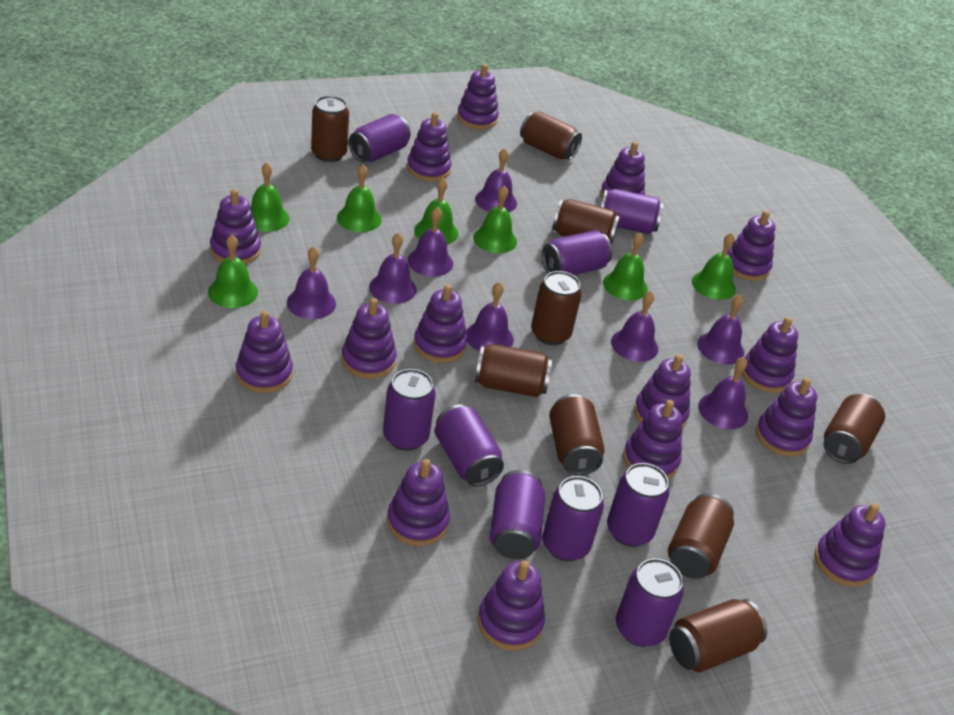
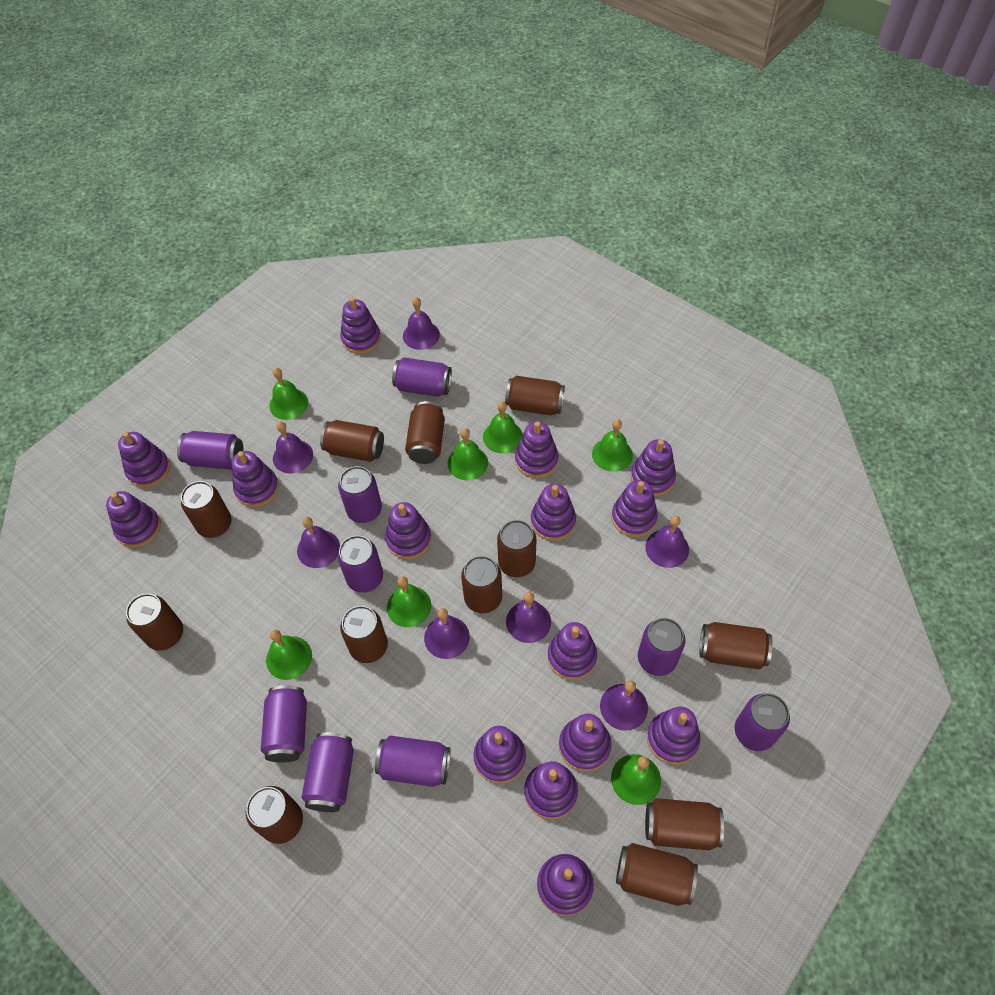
brown can: 9 -> 12
purple bell: 8 -> 7

